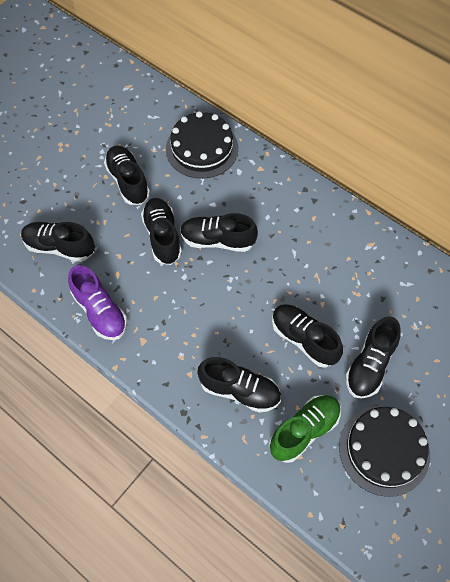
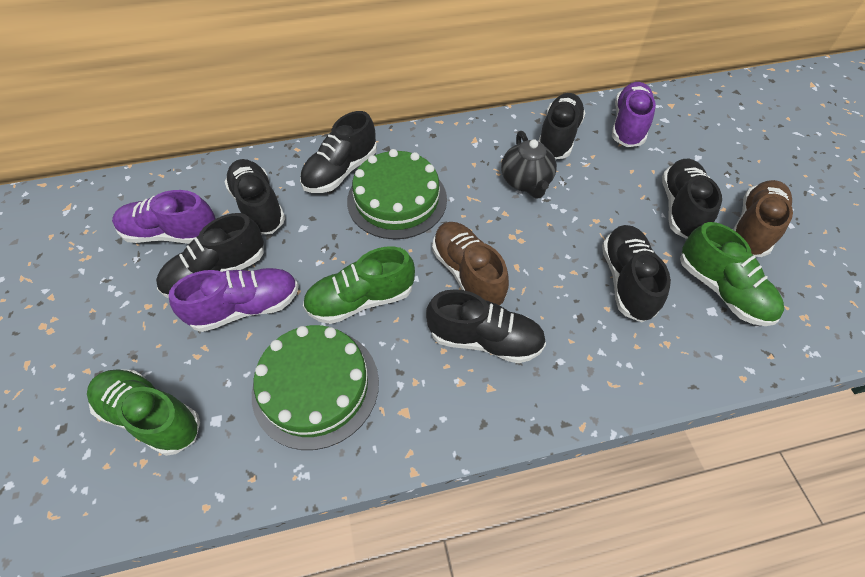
black cake: 2 -> 0
black teapot: 0 -> 1
brown shoe: 0 -> 2
green cake: 0 -> 2
green shoe: 1 -> 3
purple shoe: 1 -> 3

